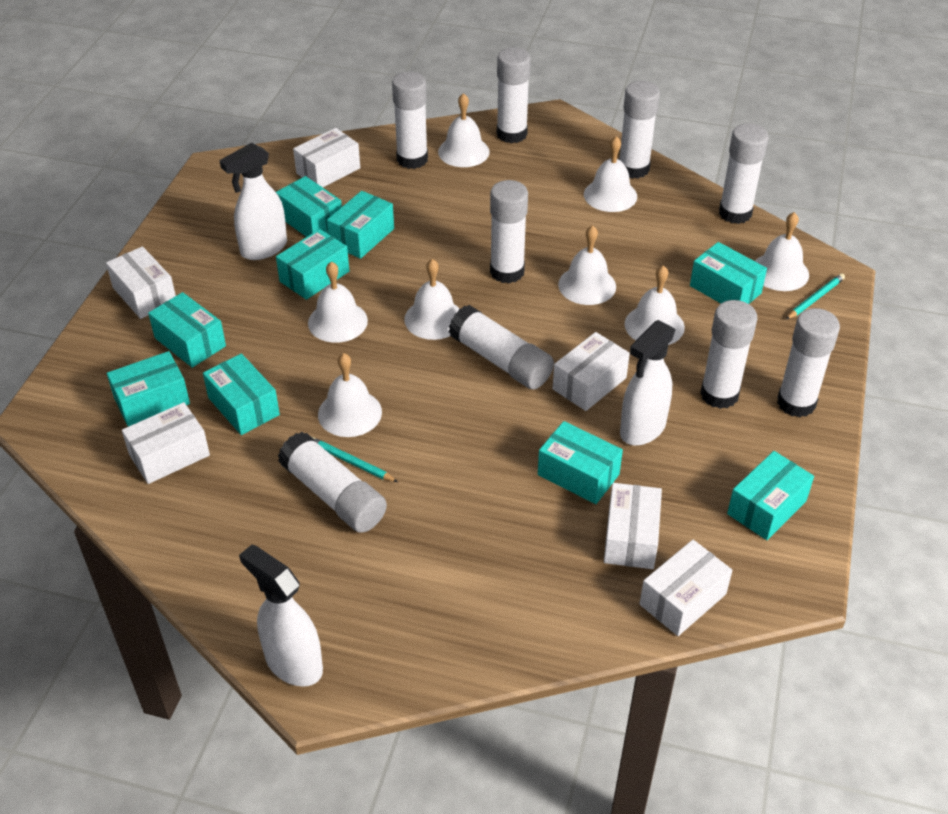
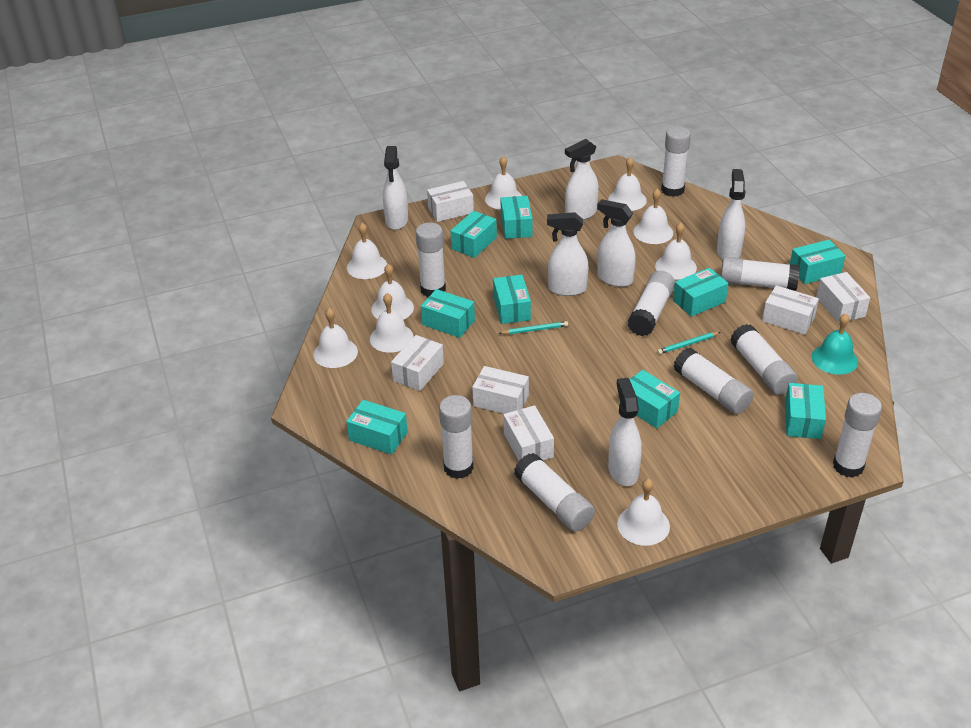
turquoise bell: 0 -> 1
white bell: 8 -> 9
white spray bottle: 3 -> 6

